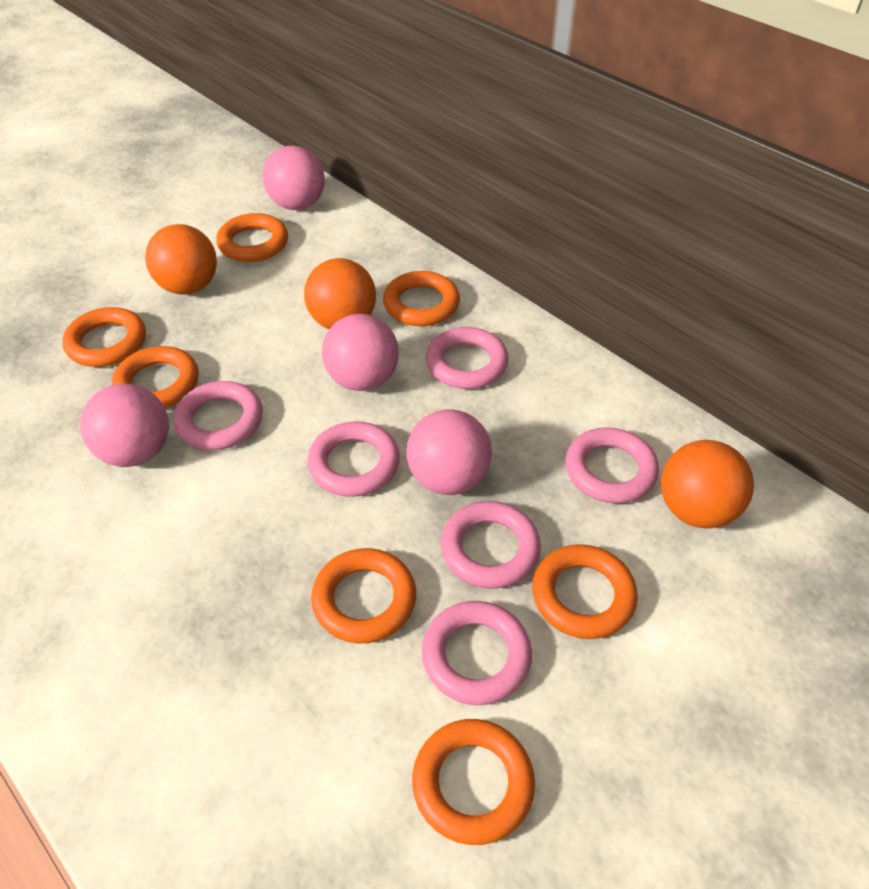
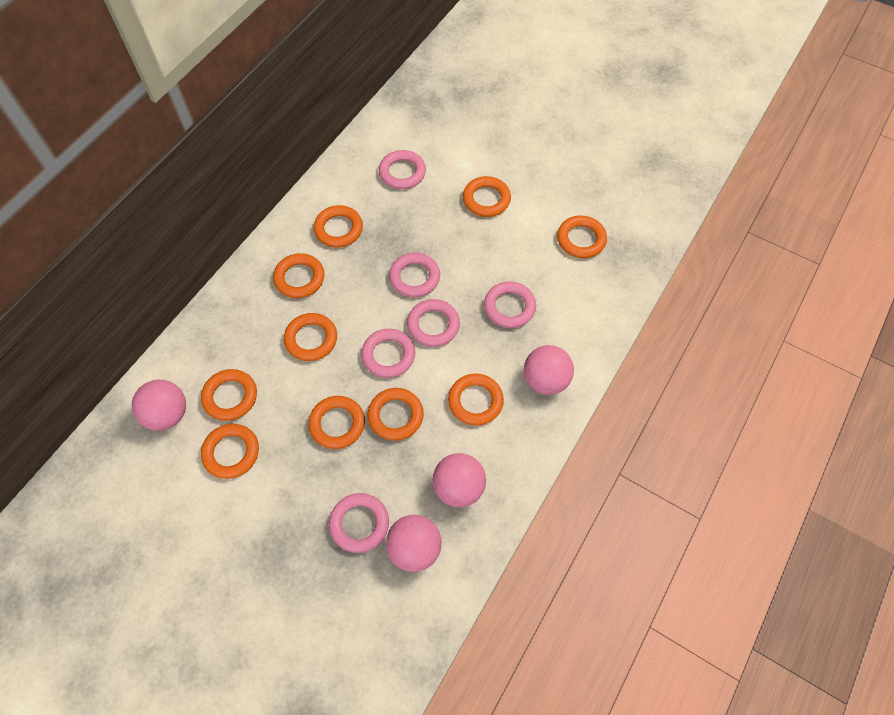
orange ball: 3 -> 0
orange ring: 7 -> 10

